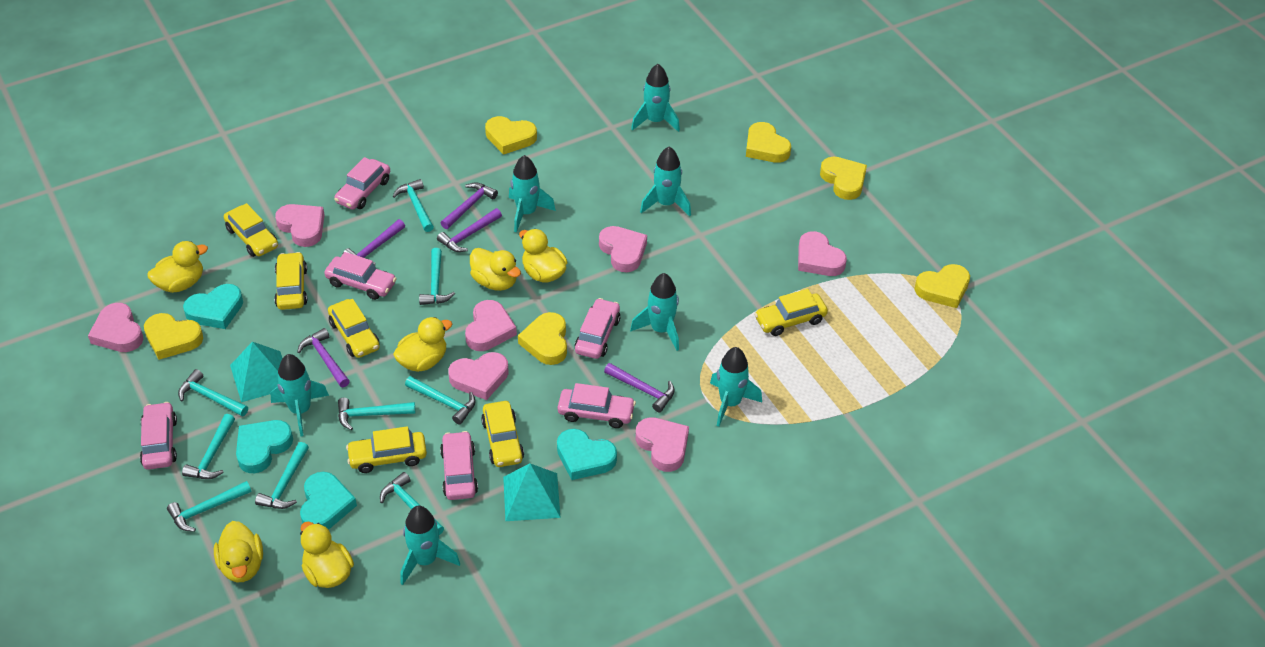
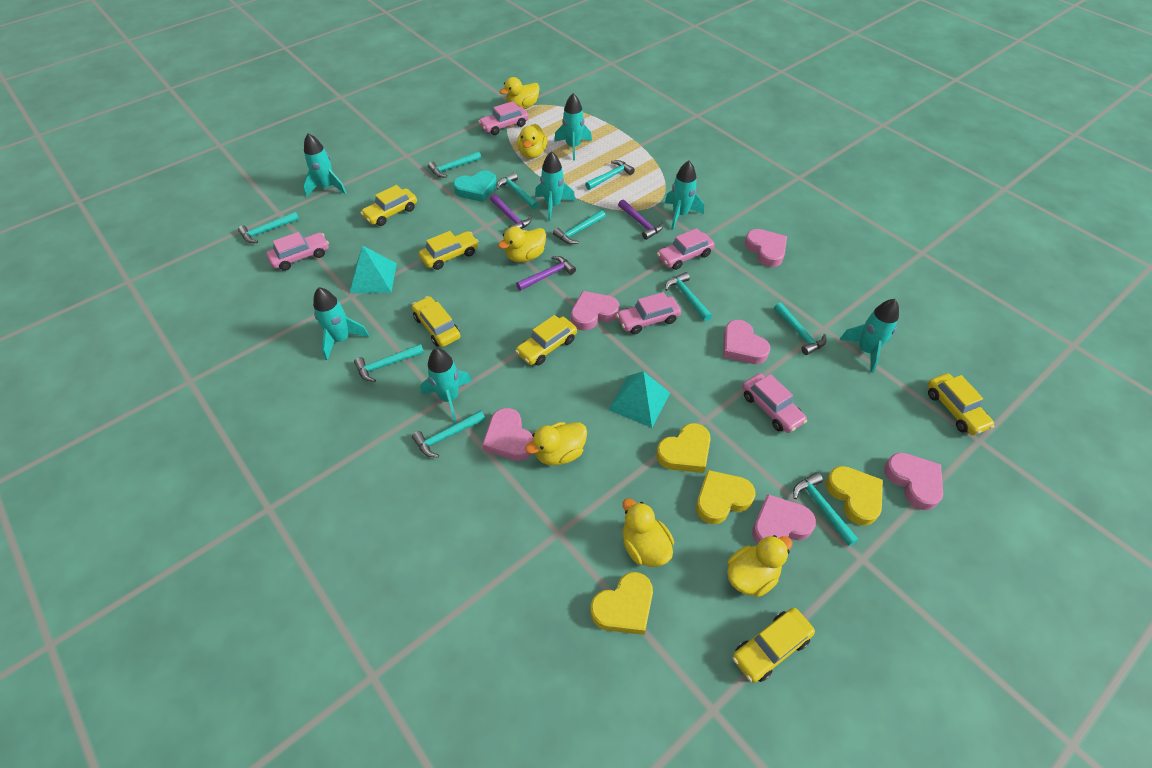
pink car: 6 -> 5
pink heart: 7 -> 6
purple hammer: 5 -> 3
turquoise hammer: 9 -> 10
turquoise heart: 4 -> 1
yellow heart: 6 -> 4

